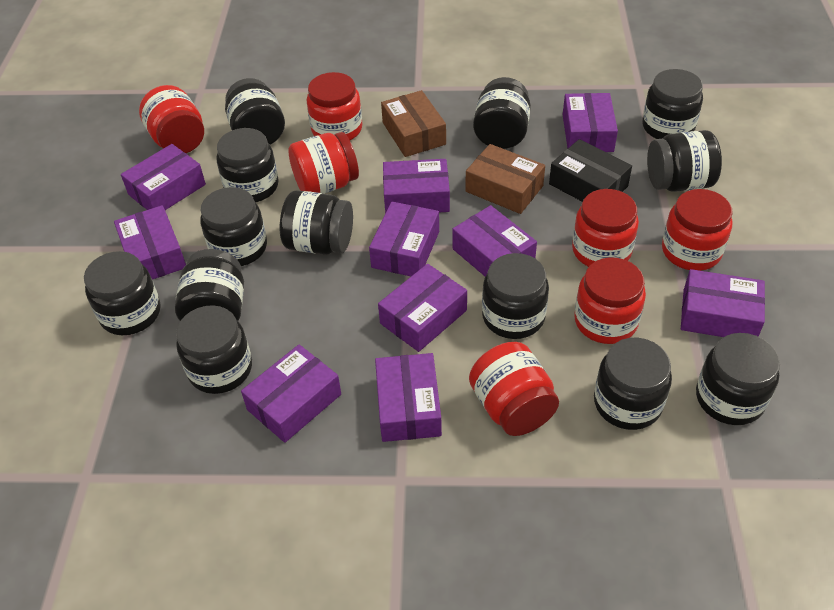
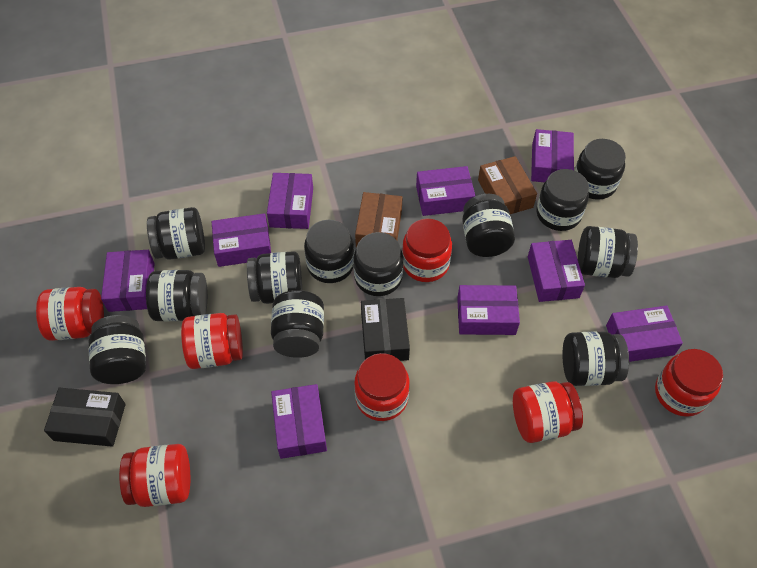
black box: 1 -> 2
black jar: 13 -> 12
purple box: 10 -> 9

